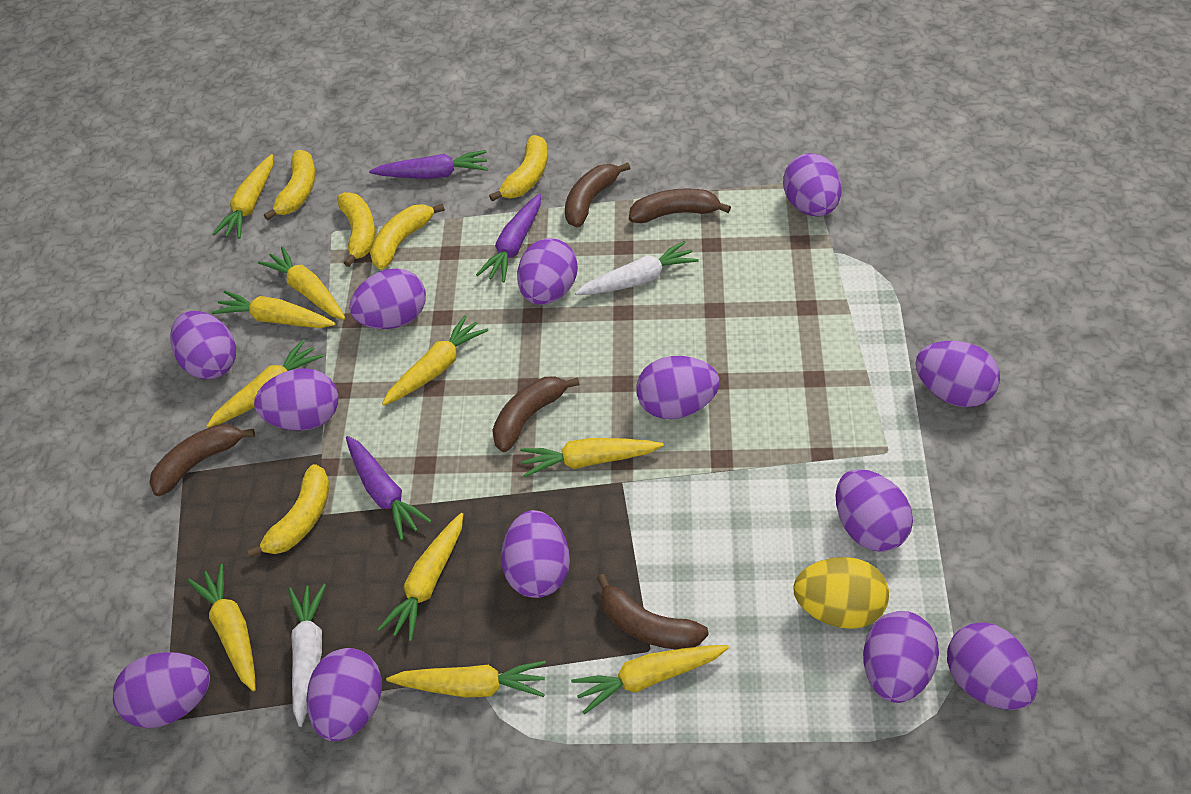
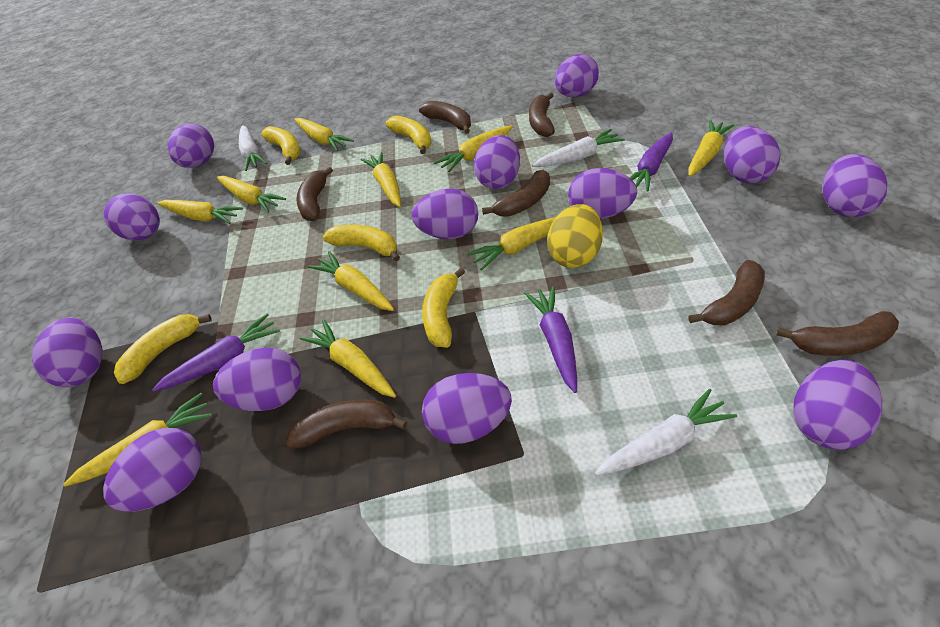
brown banana: 5 -> 7
white carrot: 2 -> 3

